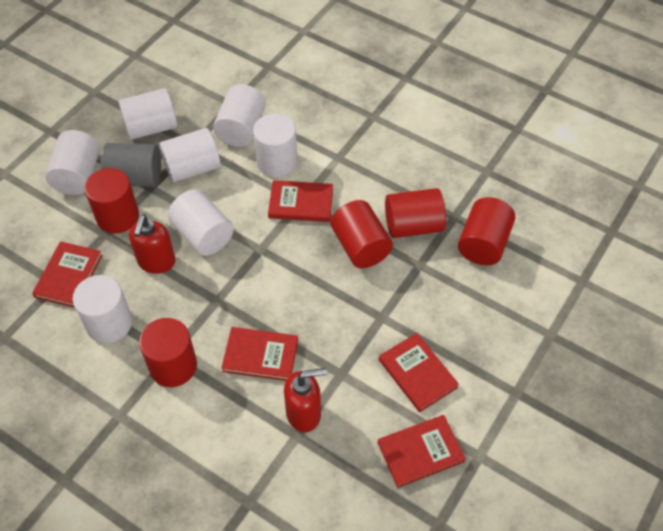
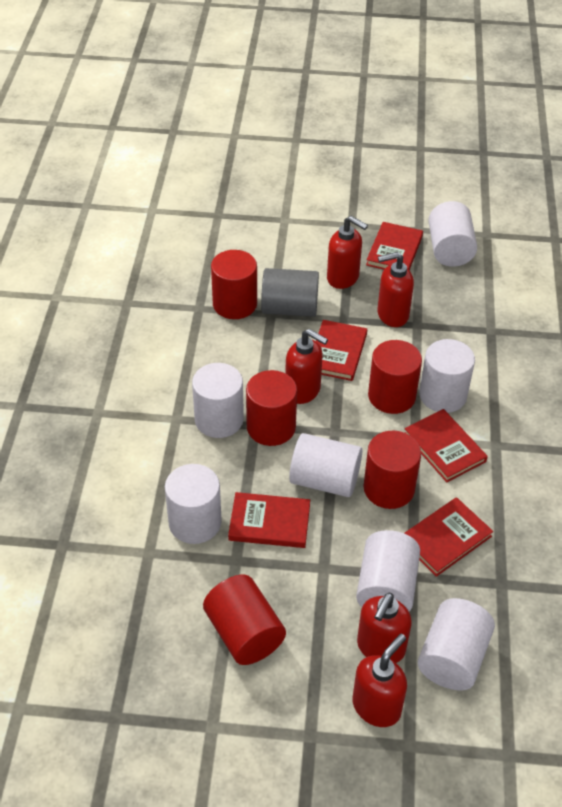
red soap dispenser: 2 -> 5

